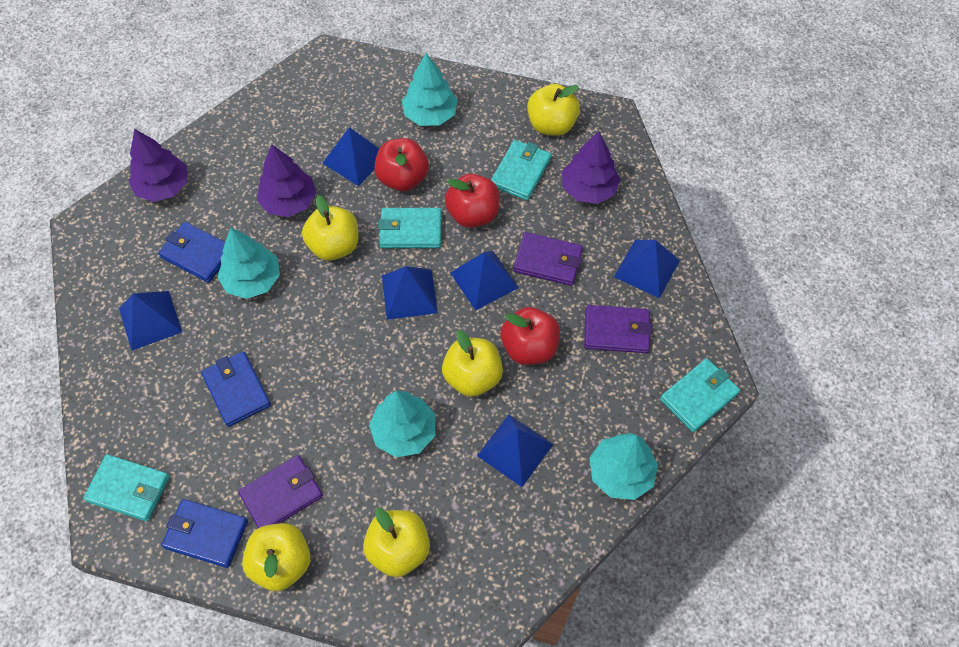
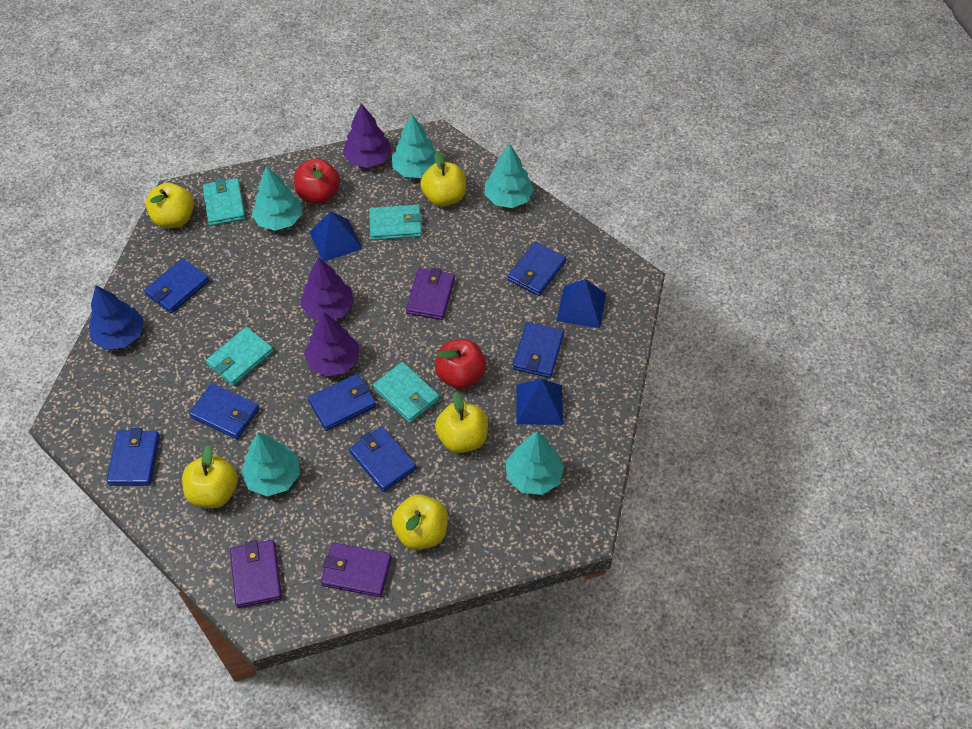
blue pyramid: 6 -> 3
blue tree: 0 -> 1
blue wallet: 3 -> 7
red apple: 3 -> 2
turquoise tree: 4 -> 5

